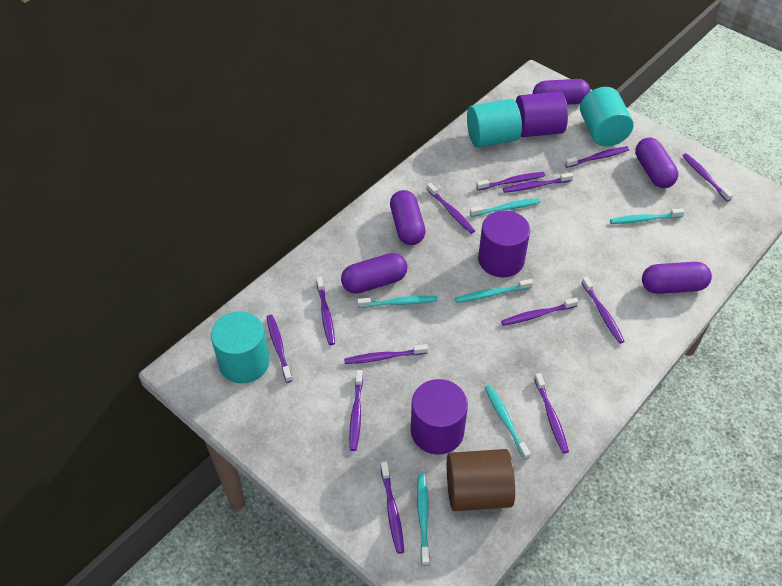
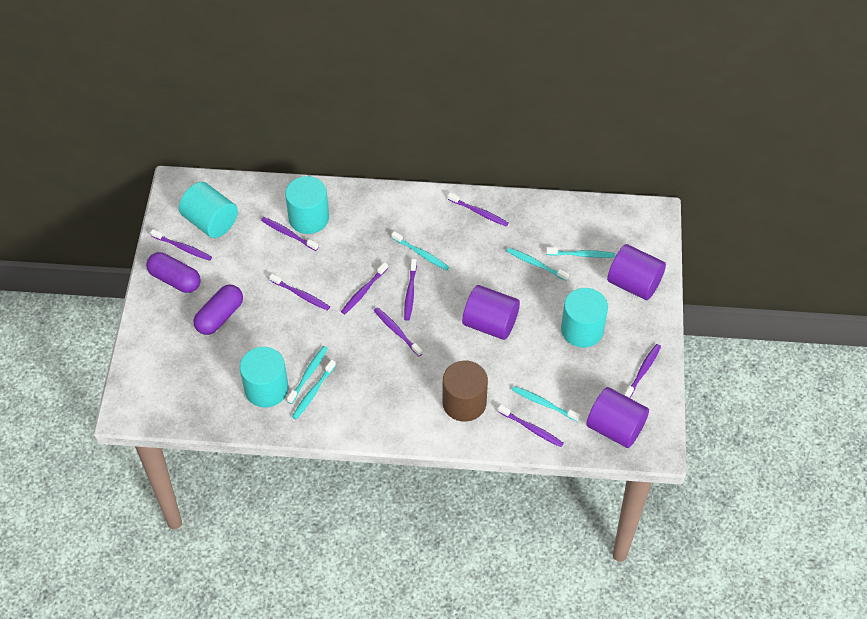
purple capsule: 5 -> 2
purple toothbrush: 13 -> 9
turquoise cylinder: 3 -> 4

